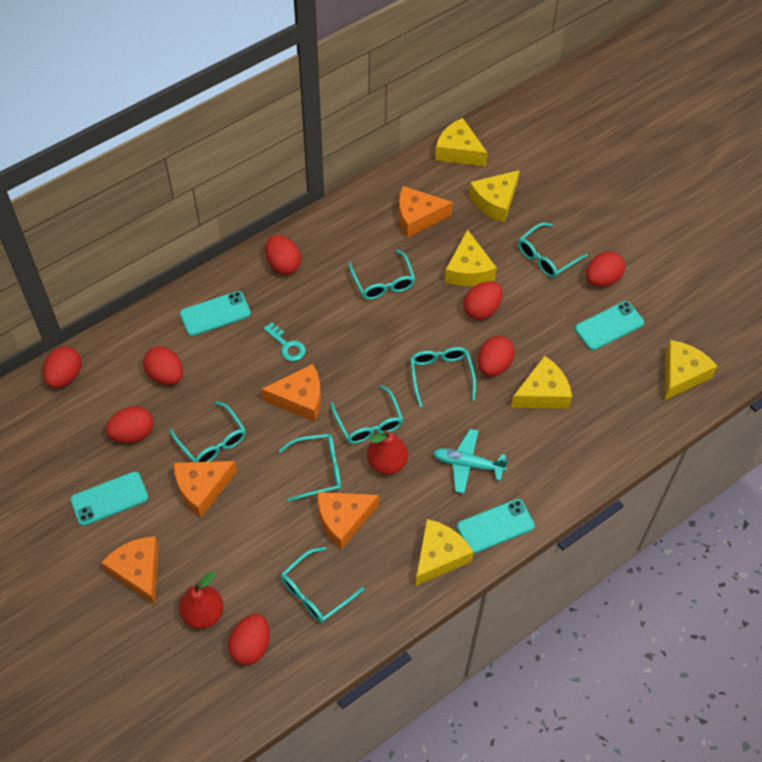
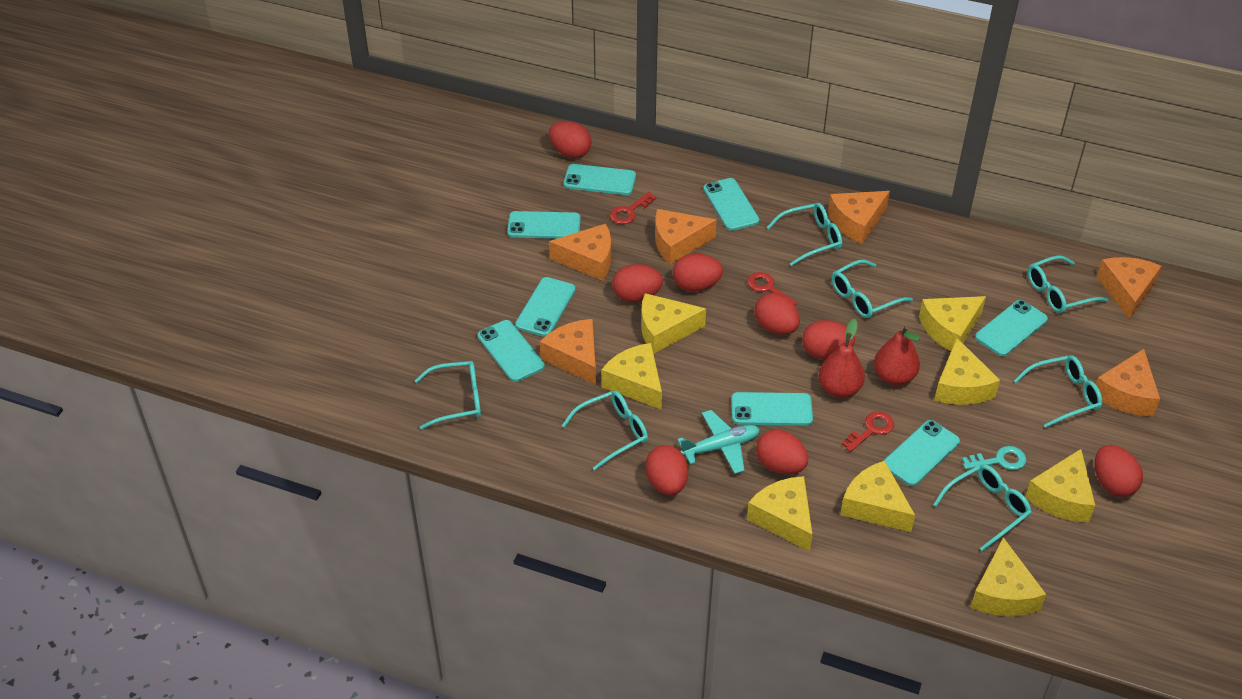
orange cheese: 5 -> 6
red key: 0 -> 3
turquoise phone: 4 -> 8
yellow cheese: 6 -> 8

